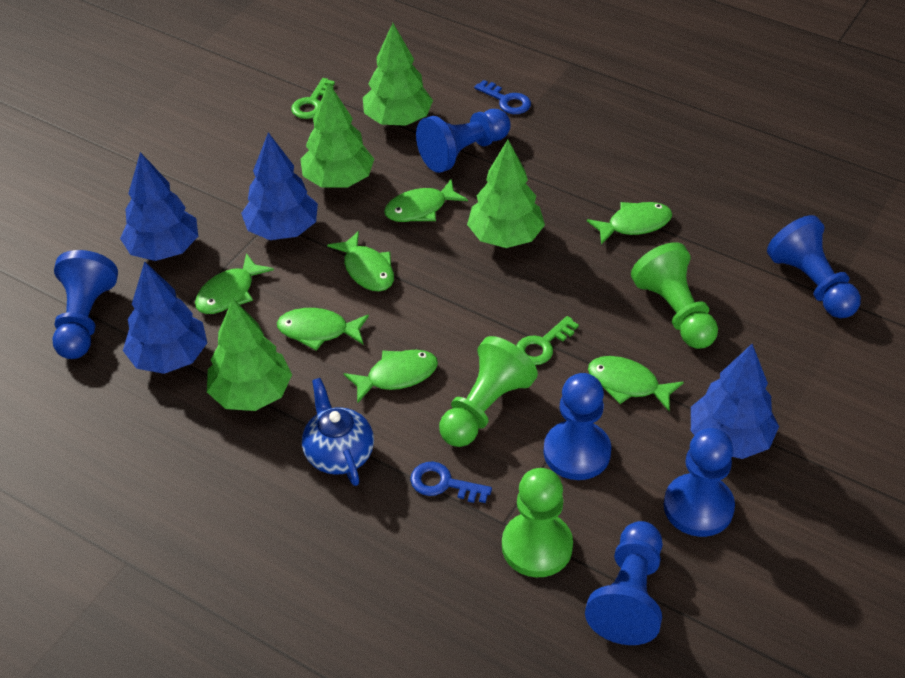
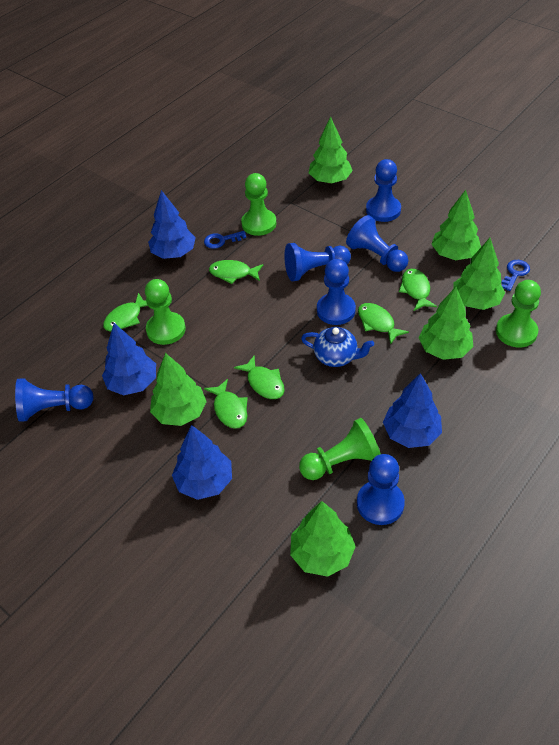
green fish: 7 -> 6
green key: 2 -> 0
green pawn: 3 -> 4
green tree: 4 -> 6

